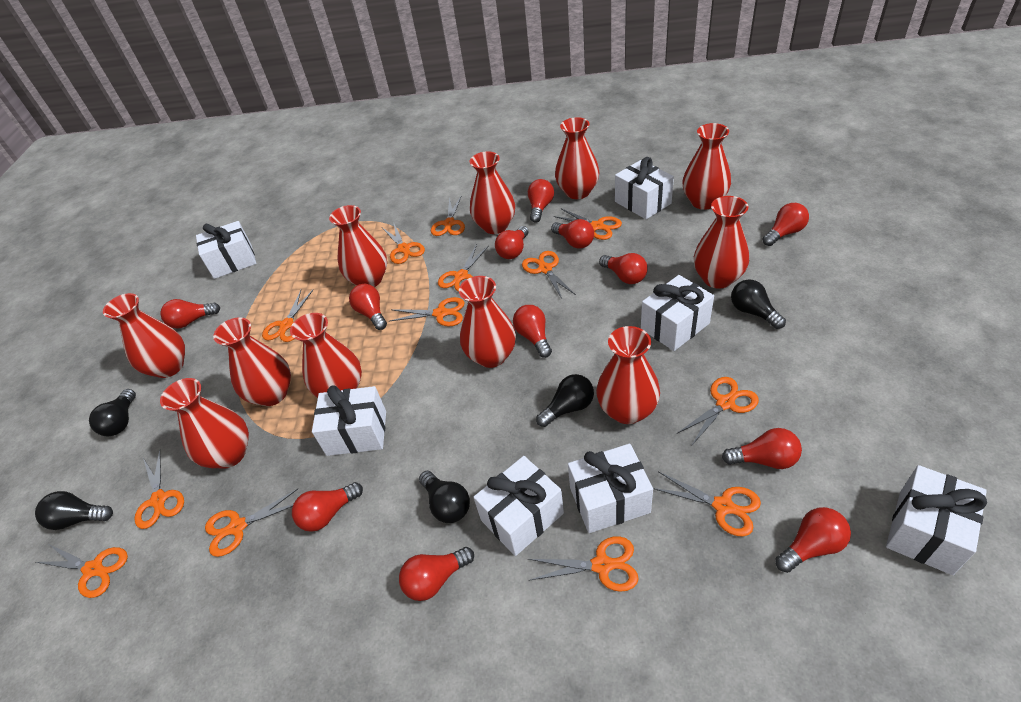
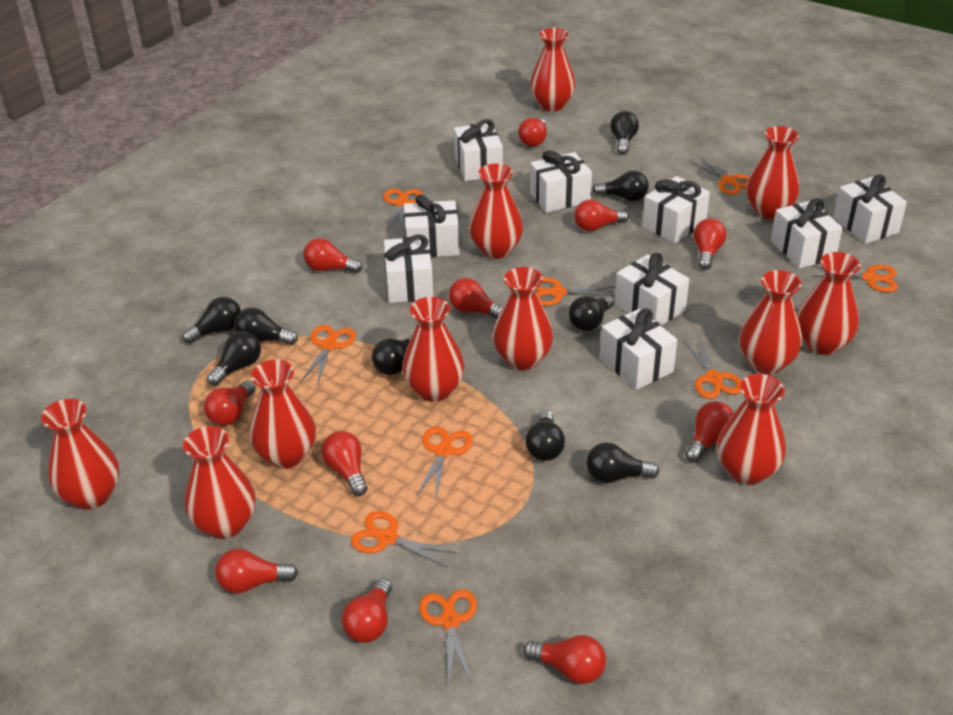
black light bulb: 5 -> 9
orange scissors: 13 -> 9
red light bulb: 12 -> 11
white gift: 7 -> 9

